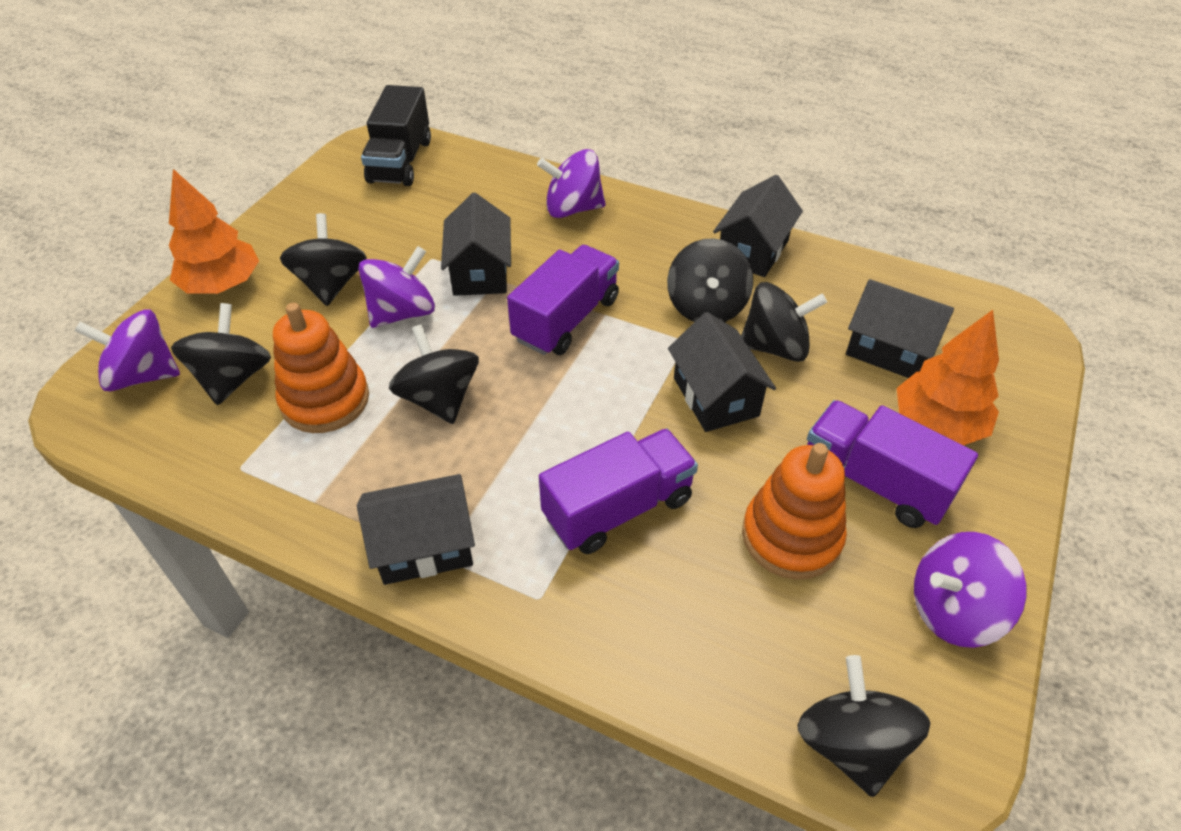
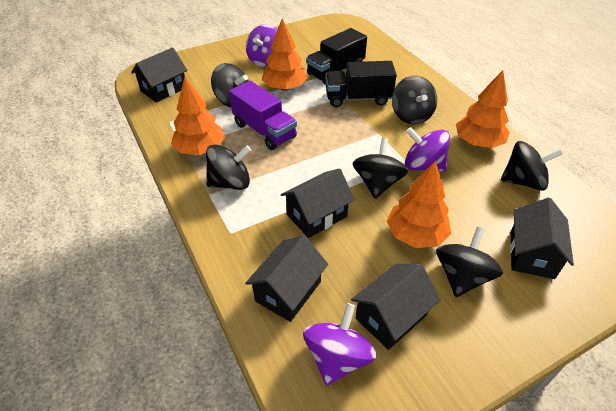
black truck: 1 -> 2
orange stacking toy: 2 -> 0
orange tree: 2 -> 4
purple spinning top: 4 -> 3
purple truck: 3 -> 1

